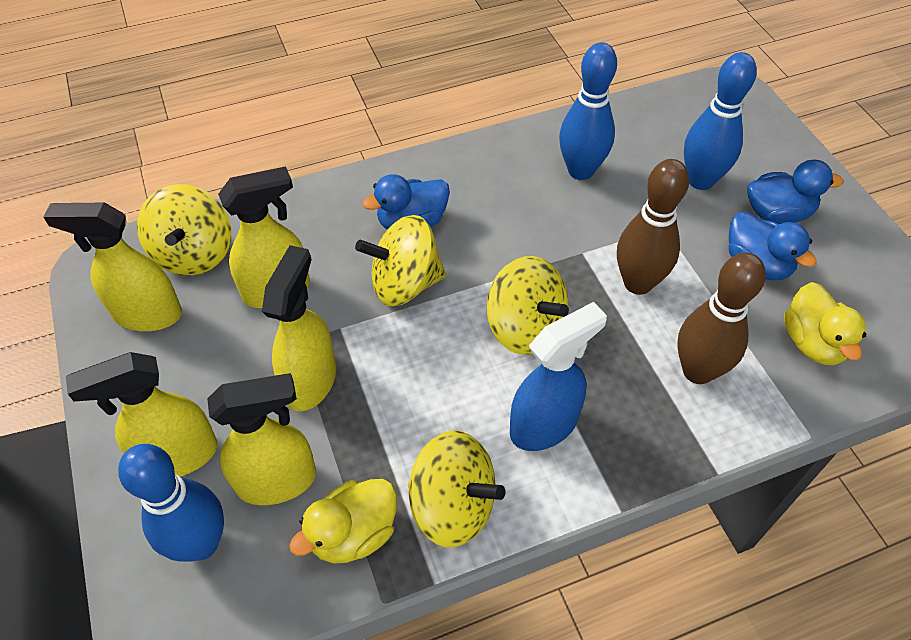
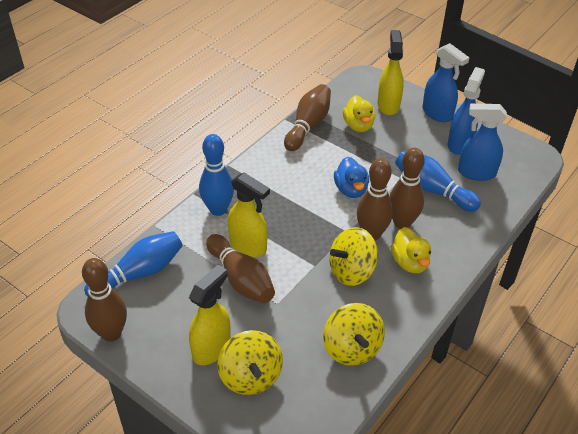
blue duck: 3 -> 1
blue spray bottle: 1 -> 3
brown bowling pin: 2 -> 5
yellow spinning top: 4 -> 3
yellow spray bottle: 5 -> 3

